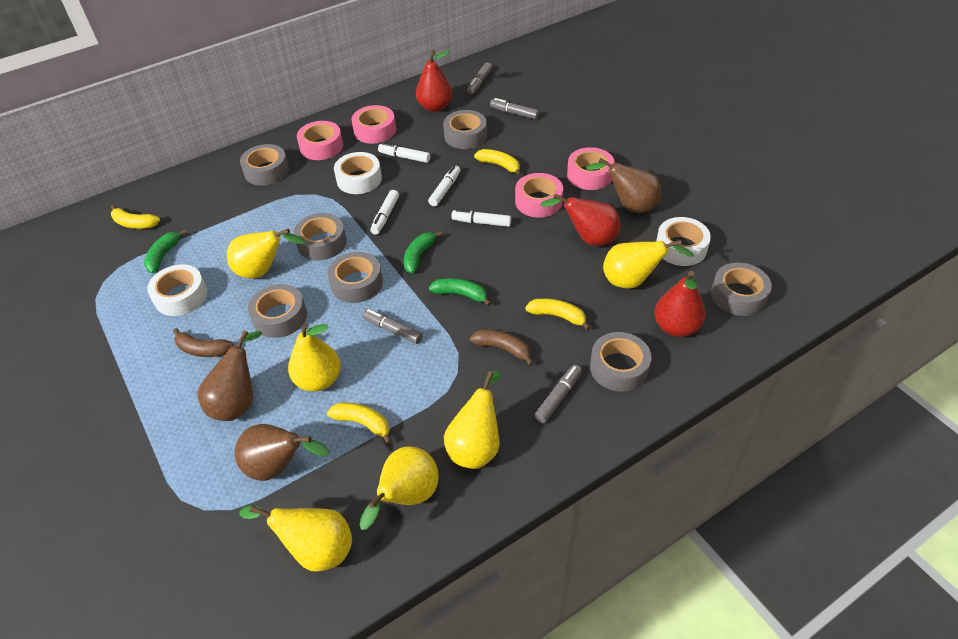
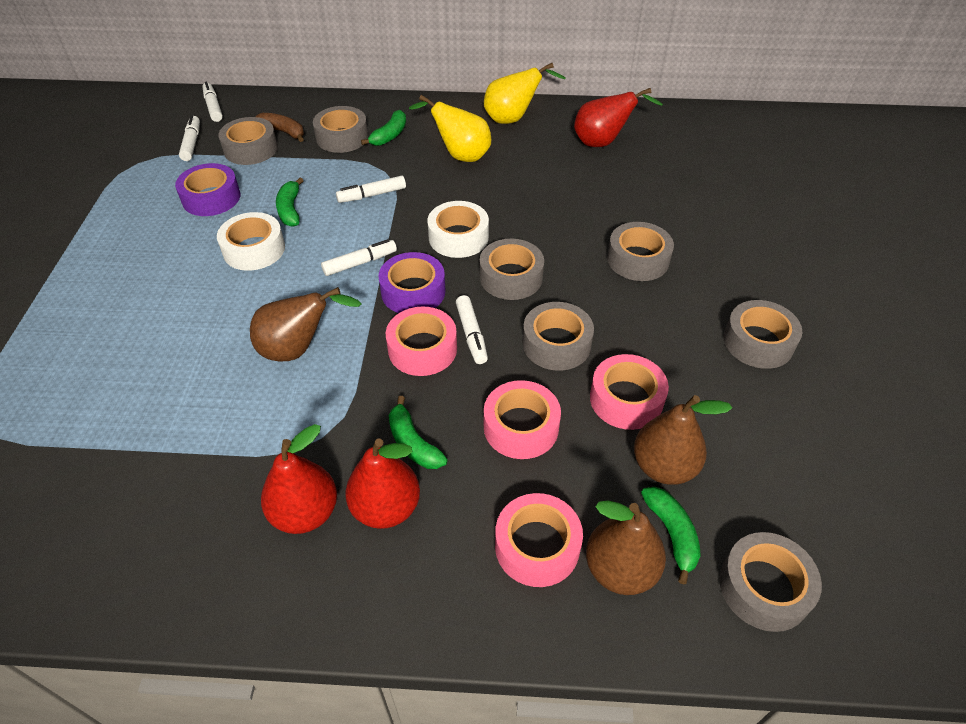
brown banana: 2 -> 1
green banana: 3 -> 4
grey marker: 4 -> 0
purple tape: 0 -> 2
white marker: 4 -> 5
white tape: 3 -> 2
yellow banana: 4 -> 0
yellow pear: 6 -> 2

